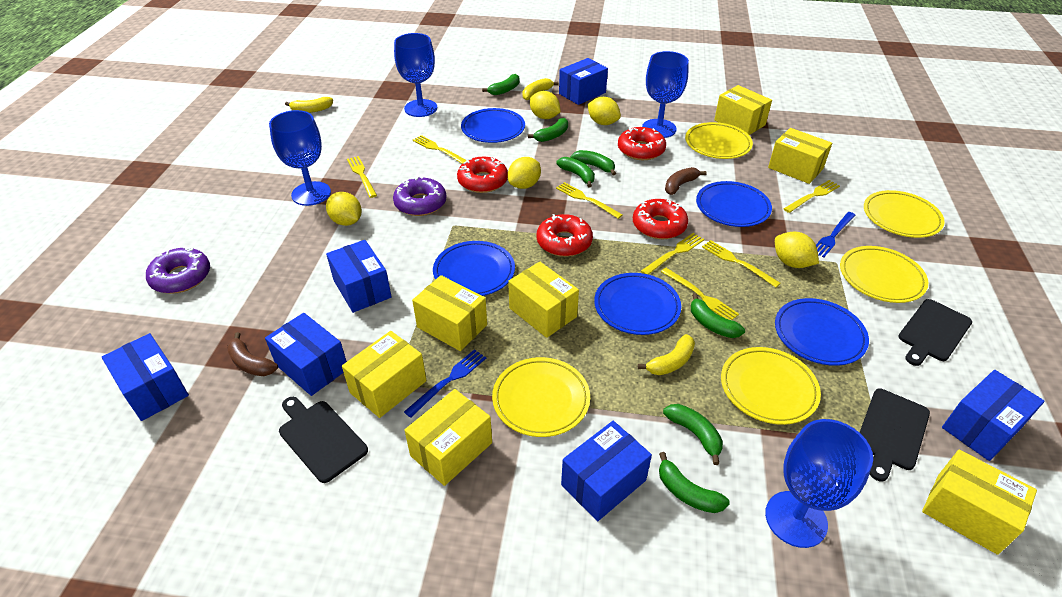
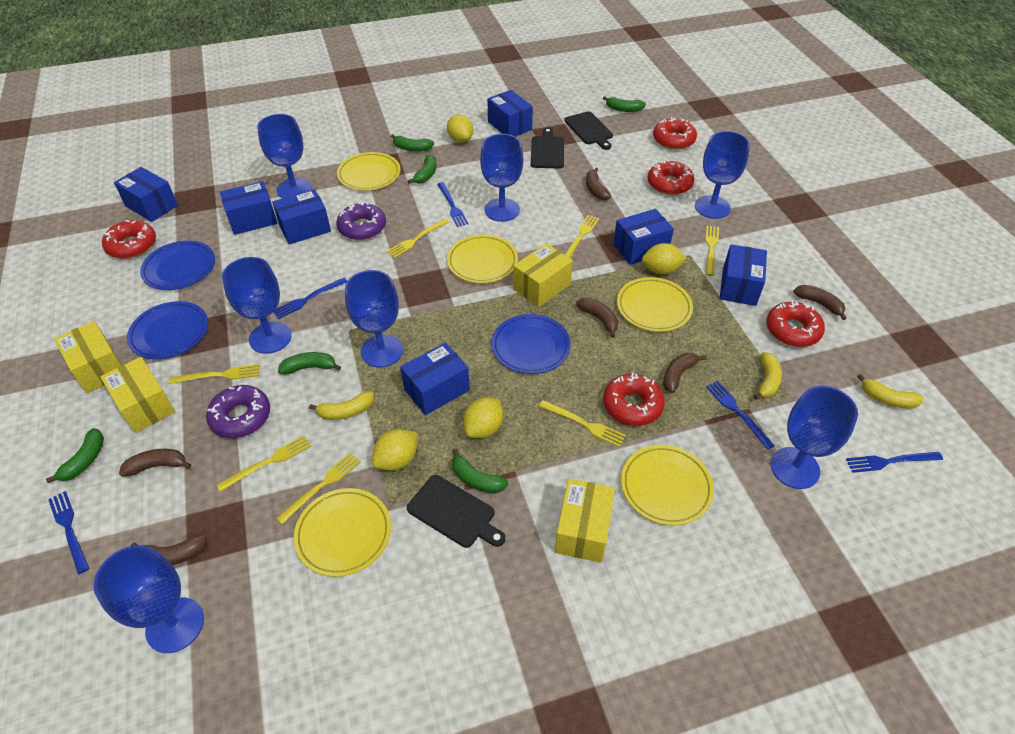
blue box: 6 -> 7
blue fork: 2 -> 5
blue goblet: 4 -> 7
blue plate: 5 -> 3
brown banana: 2 -> 6
green banana: 7 -> 6
red donut: 4 -> 5
yellow box: 7 -> 4
yellow lemon: 5 -> 4

